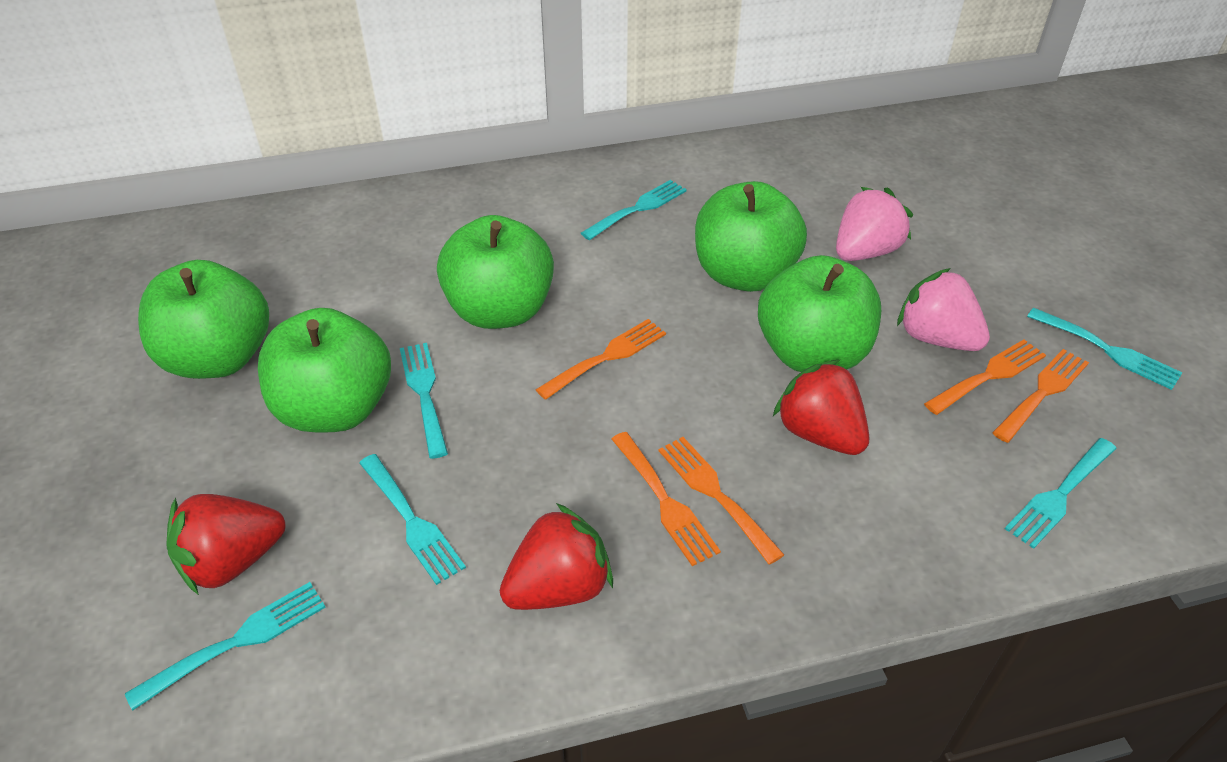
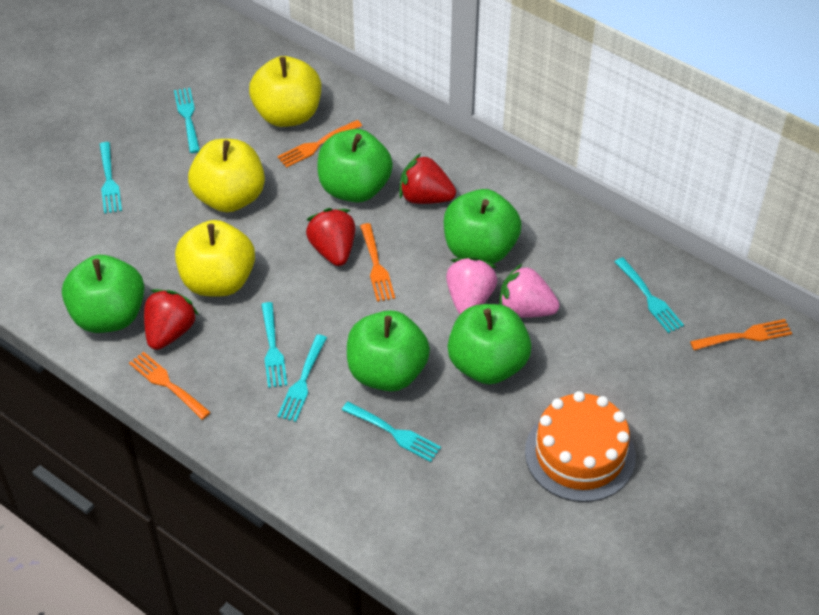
orange cake: 0 -> 1
orange fork: 5 -> 4
yellow apple: 0 -> 3

